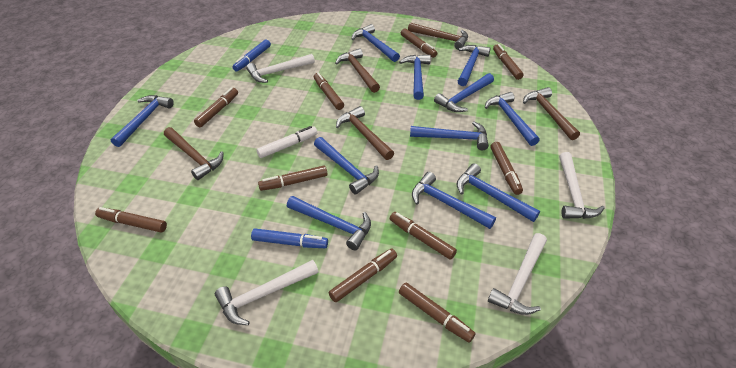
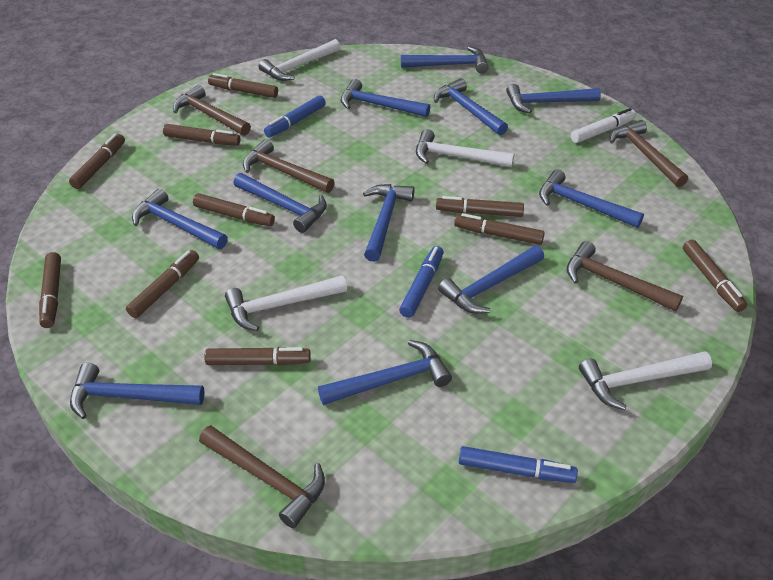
blue marker: 2 -> 3

